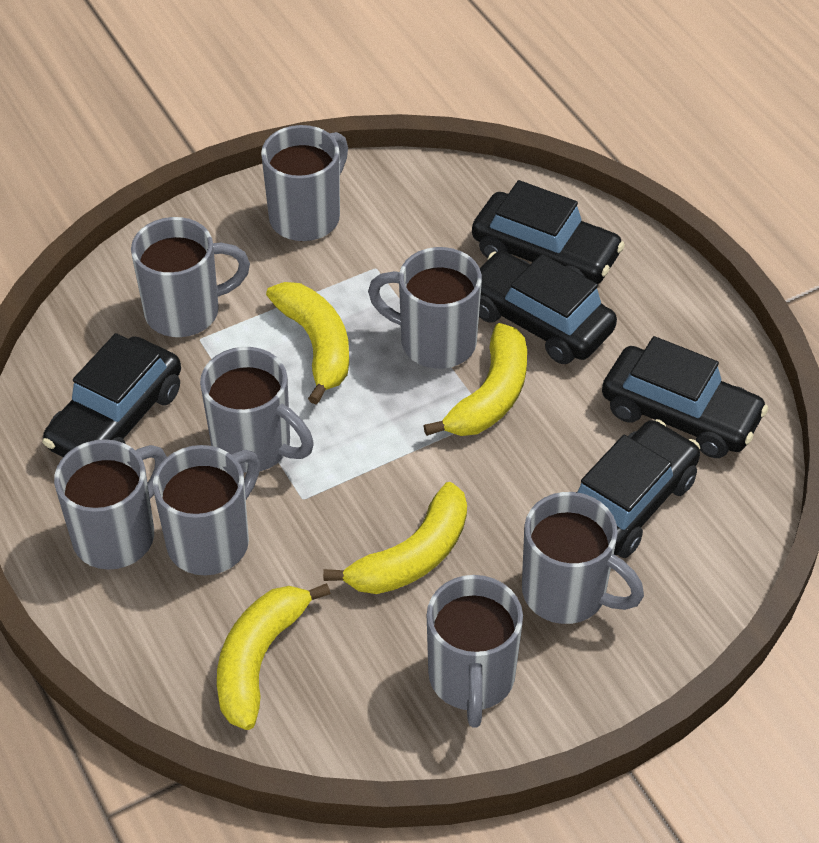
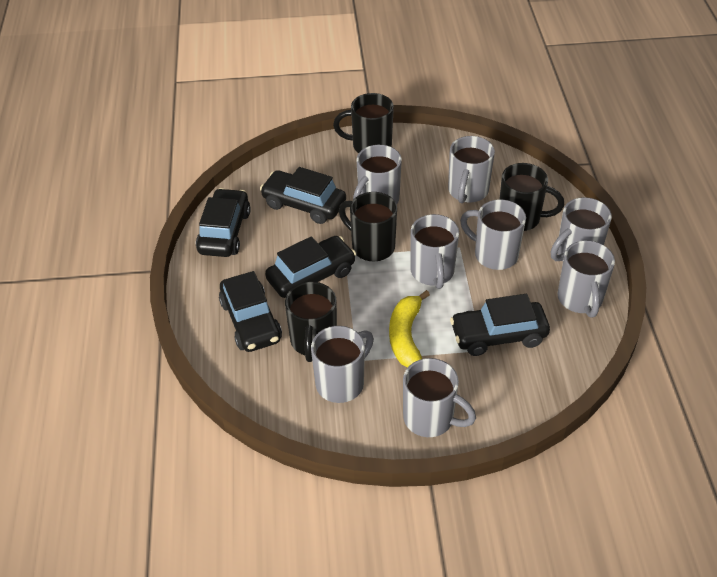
black mug: 0 -> 4
yellow banana: 4 -> 1

